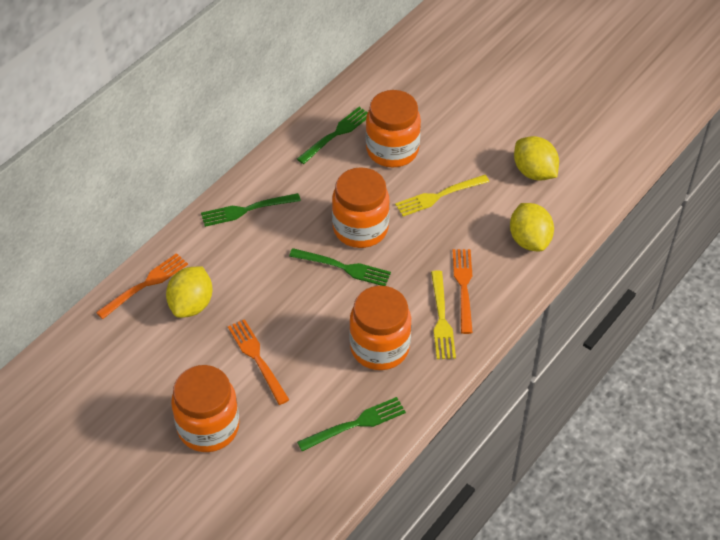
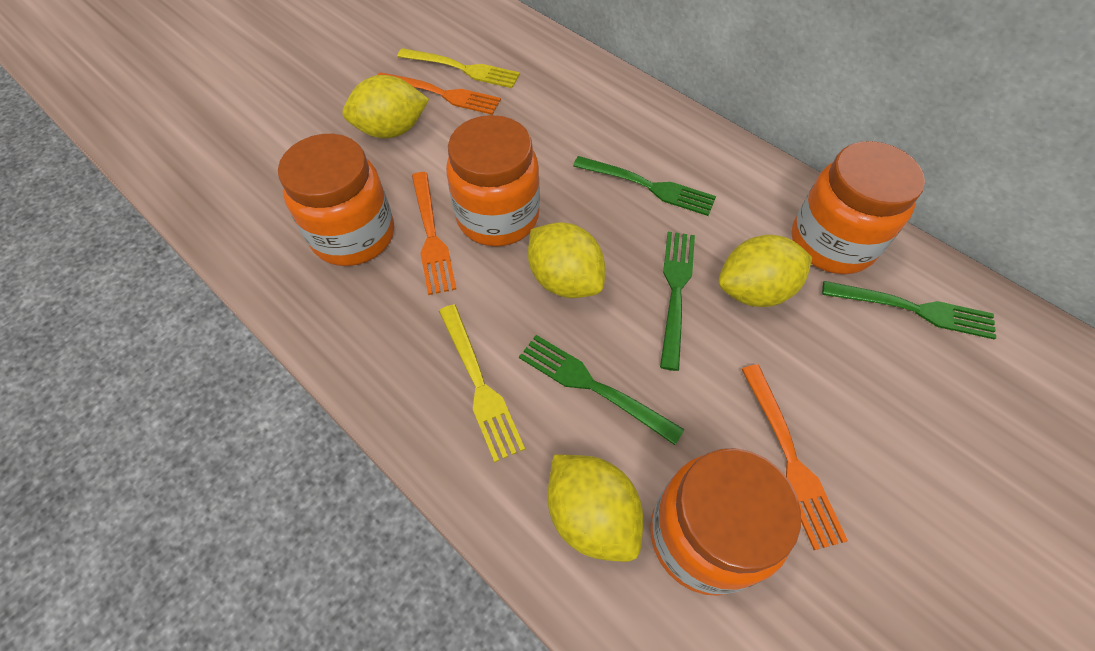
yellow lemon: 3 -> 4

